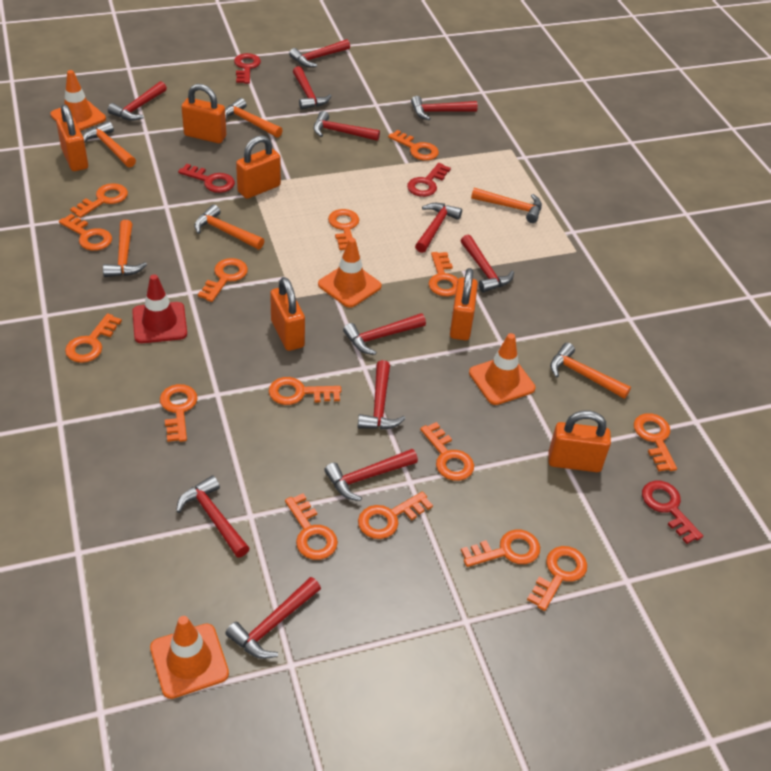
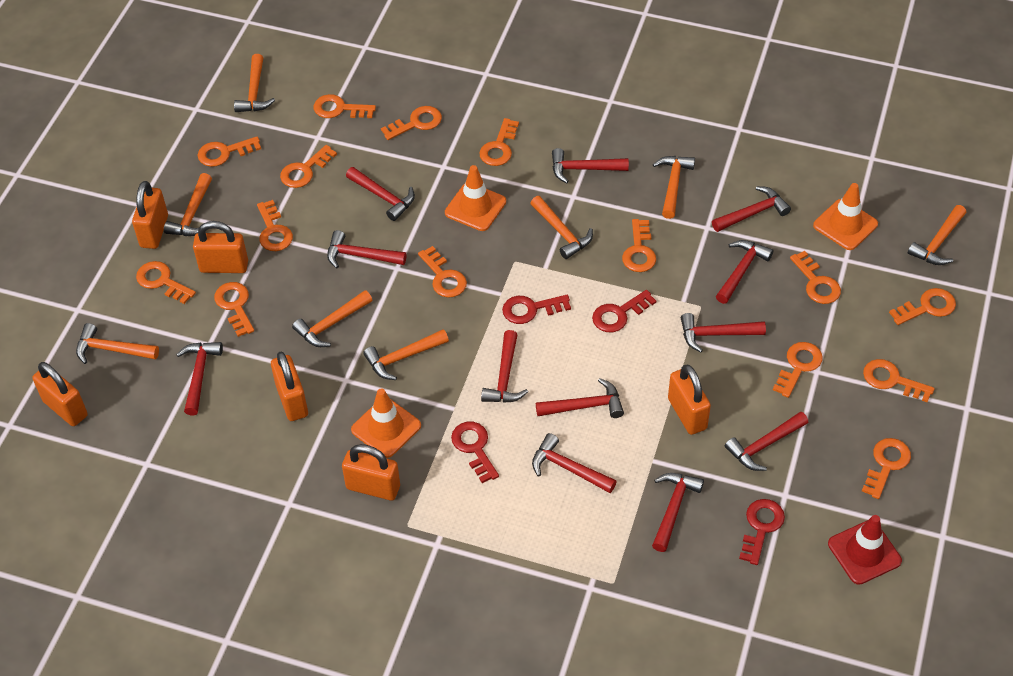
orange hammer: 6 -> 8
orange traffic cone: 4 -> 3

